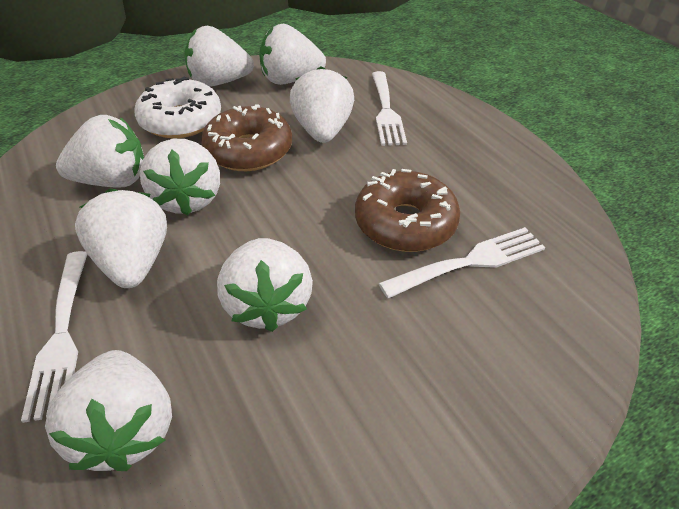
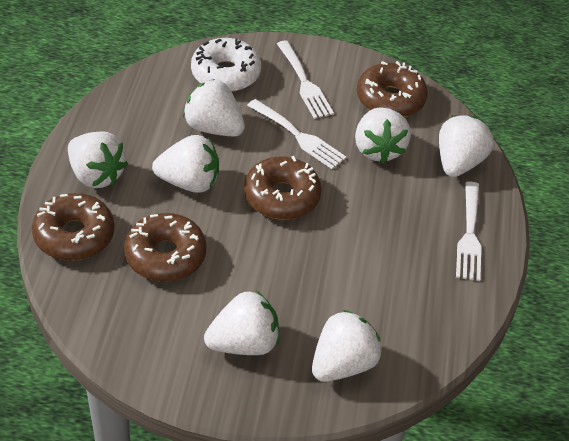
brown donut: 2 -> 4
white strawberry: 8 -> 7

